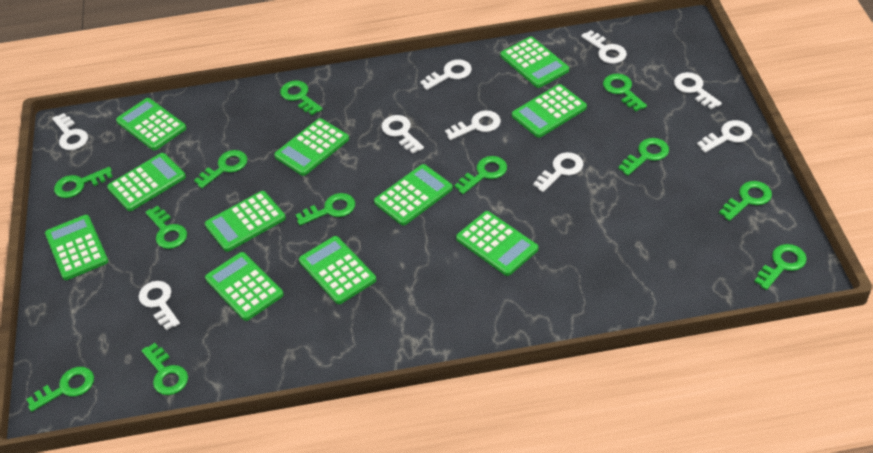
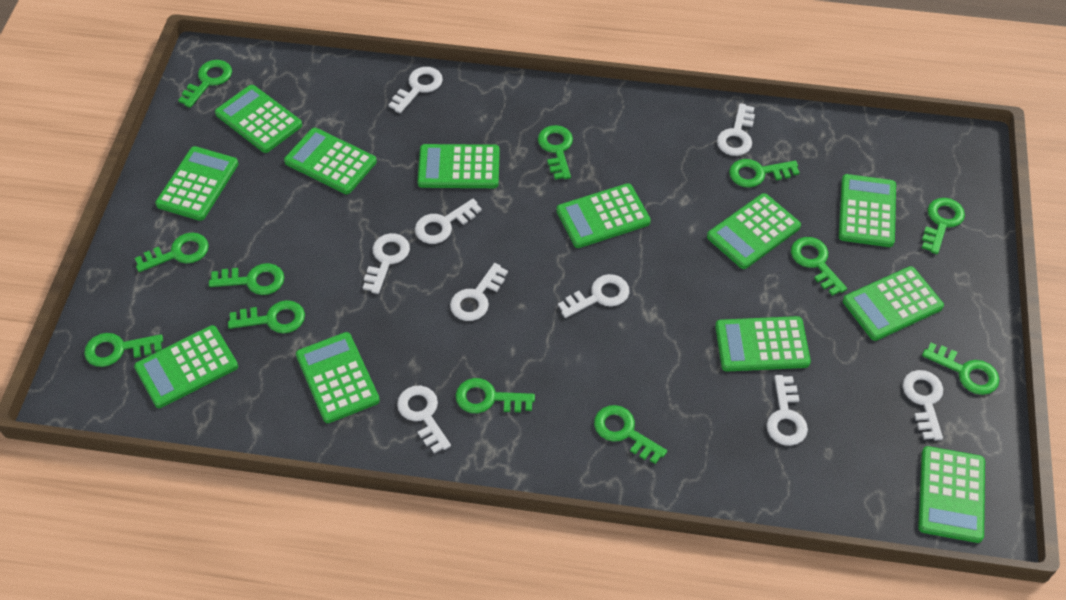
green calculator: 11 -> 12

